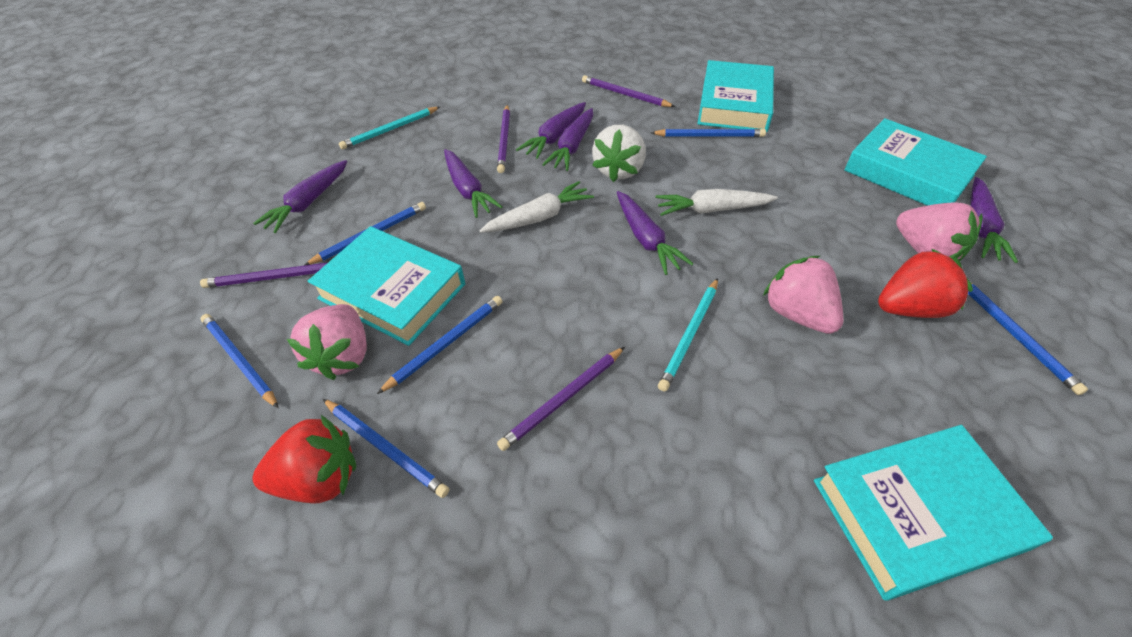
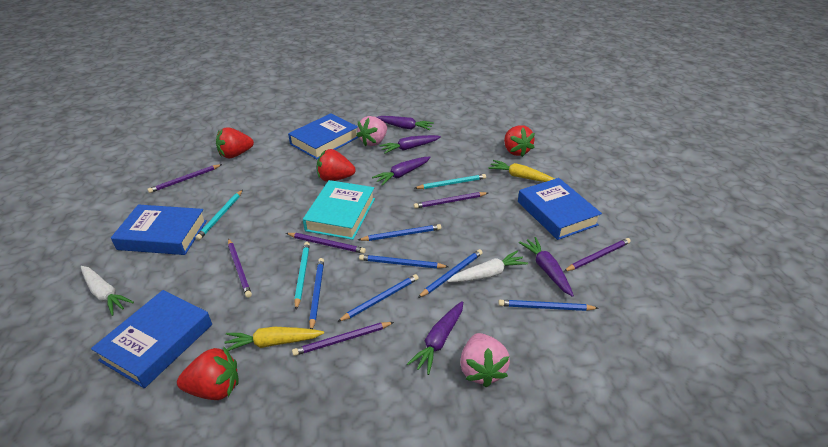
blue book: 0 -> 4
pink strawberry: 3 -> 2
purple carrot: 6 -> 5
purple pencil: 4 -> 6
red strawberry: 2 -> 4
turquoise book: 4 -> 1
turquoise pencil: 2 -> 3
white strawberry: 1 -> 0
yellow carrot: 0 -> 2

